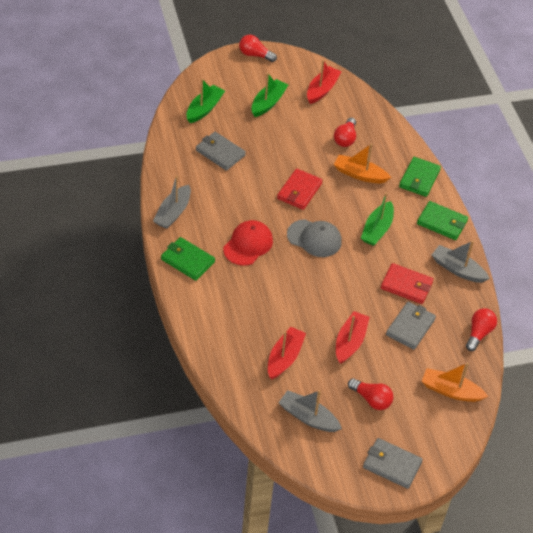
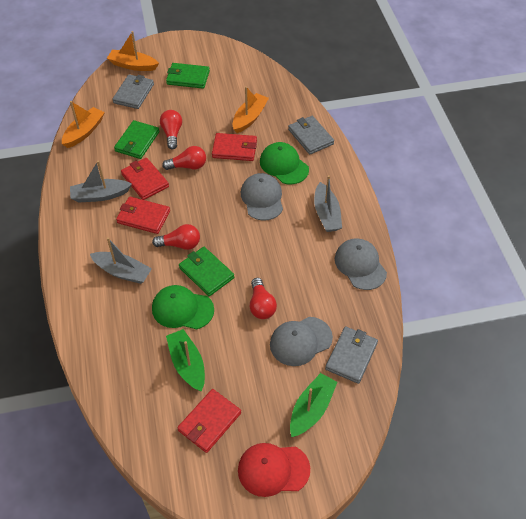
green boat: 3 -> 2
green cap: 0 -> 2
grey cap: 1 -> 3
orange boat: 2 -> 3
red boat: 3 -> 0
red wallet: 2 -> 4

